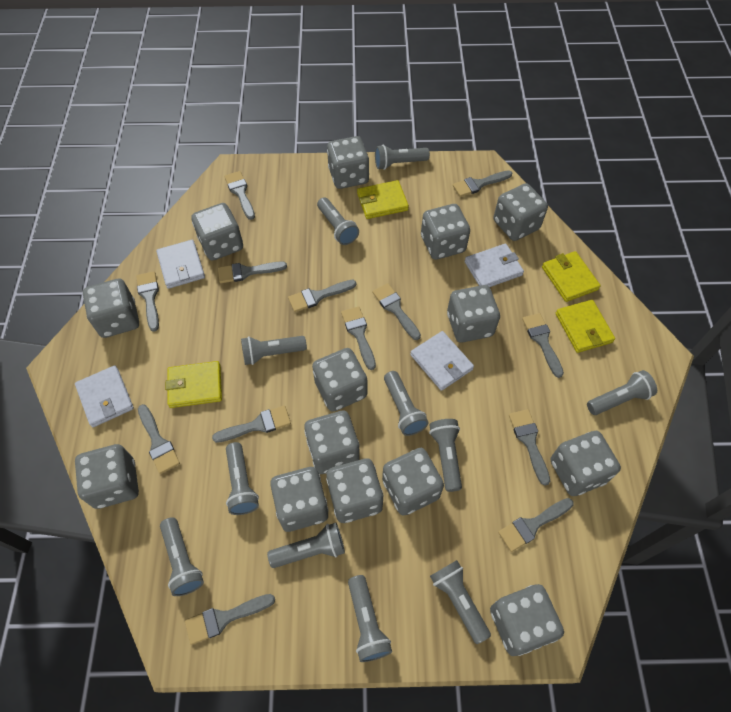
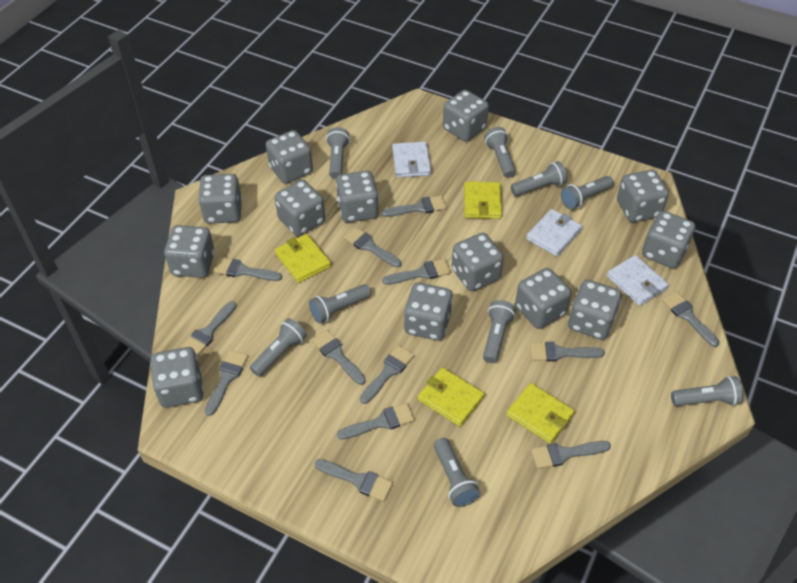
grey dice: 14 -> 13
grey flashlight: 11 -> 9
white wallet: 4 -> 3

